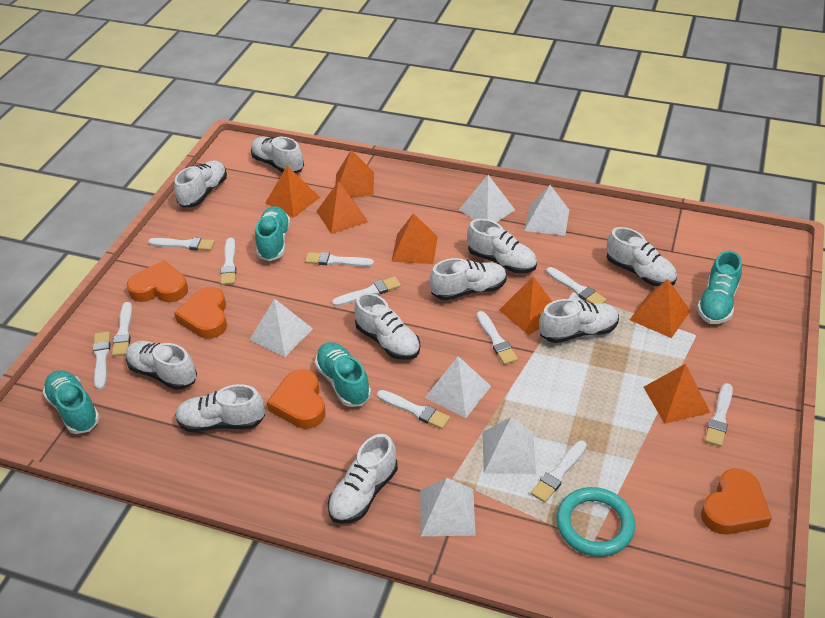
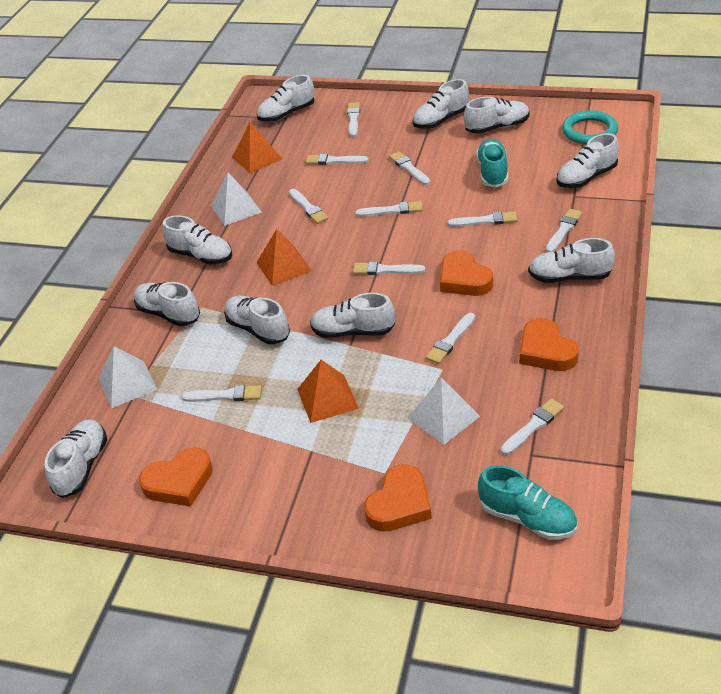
orange pyramid: 7 -> 3
turquoise shoe: 4 -> 2
white pyramid: 6 -> 3

